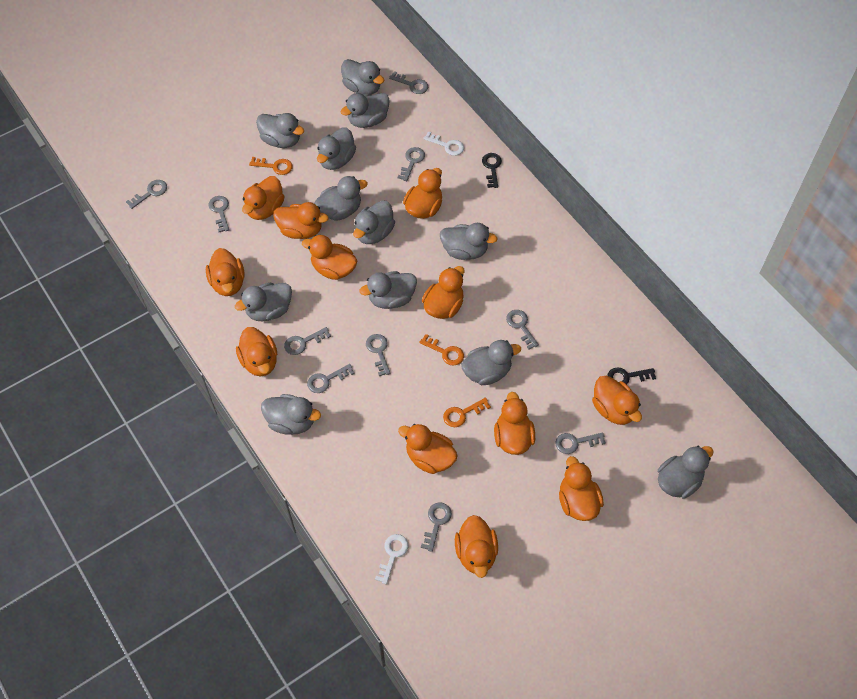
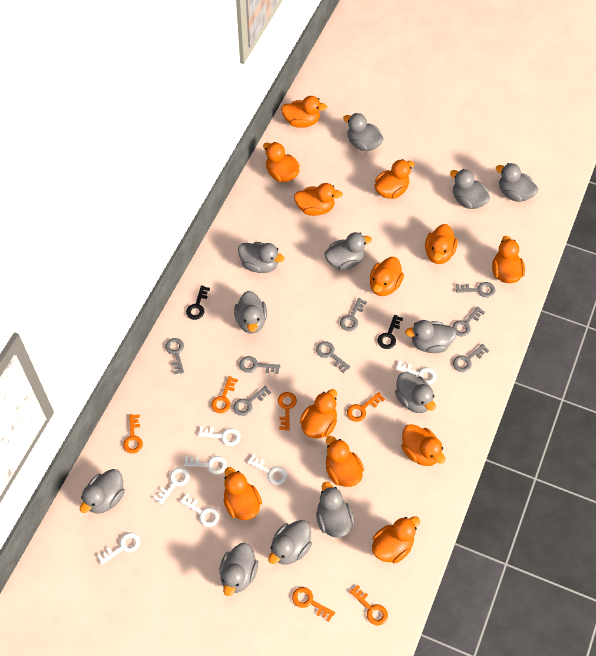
grey key: 10 -> 8
orange key: 3 -> 6
white key: 2 -> 7

